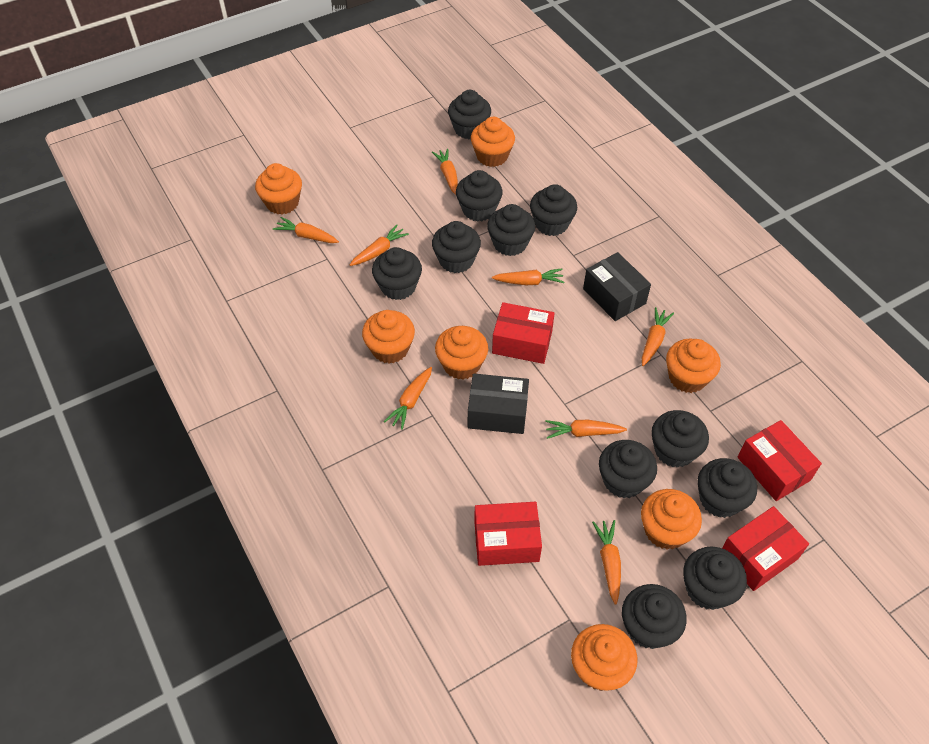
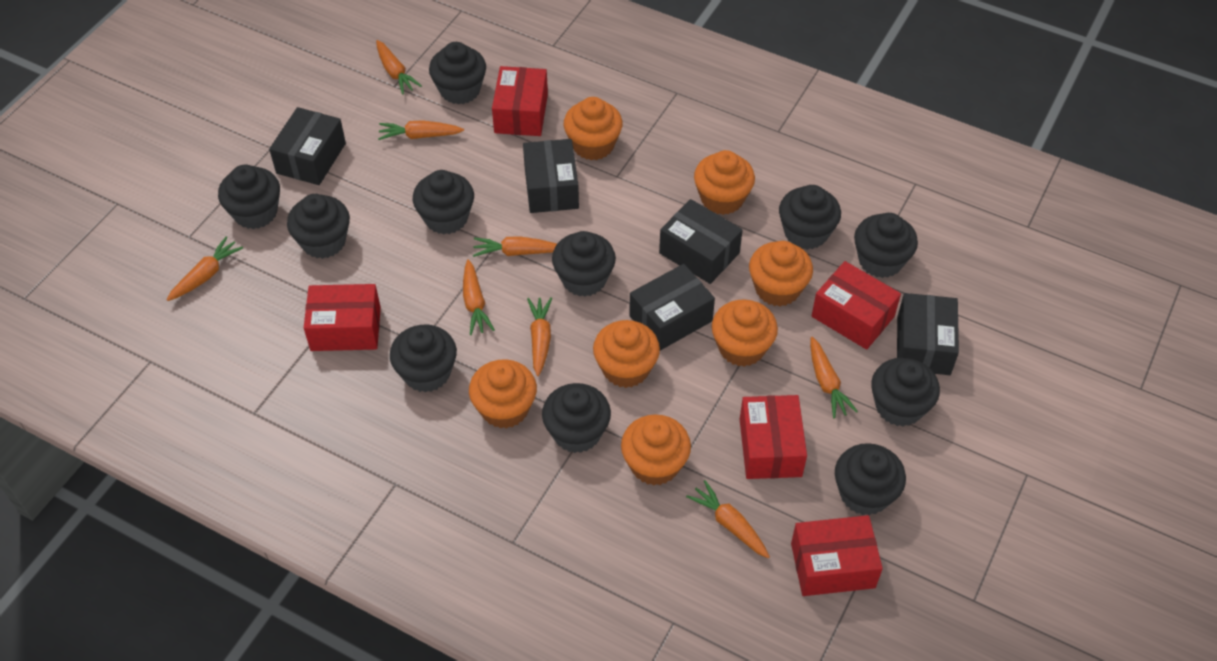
black box: 2 -> 5
red box: 4 -> 5

